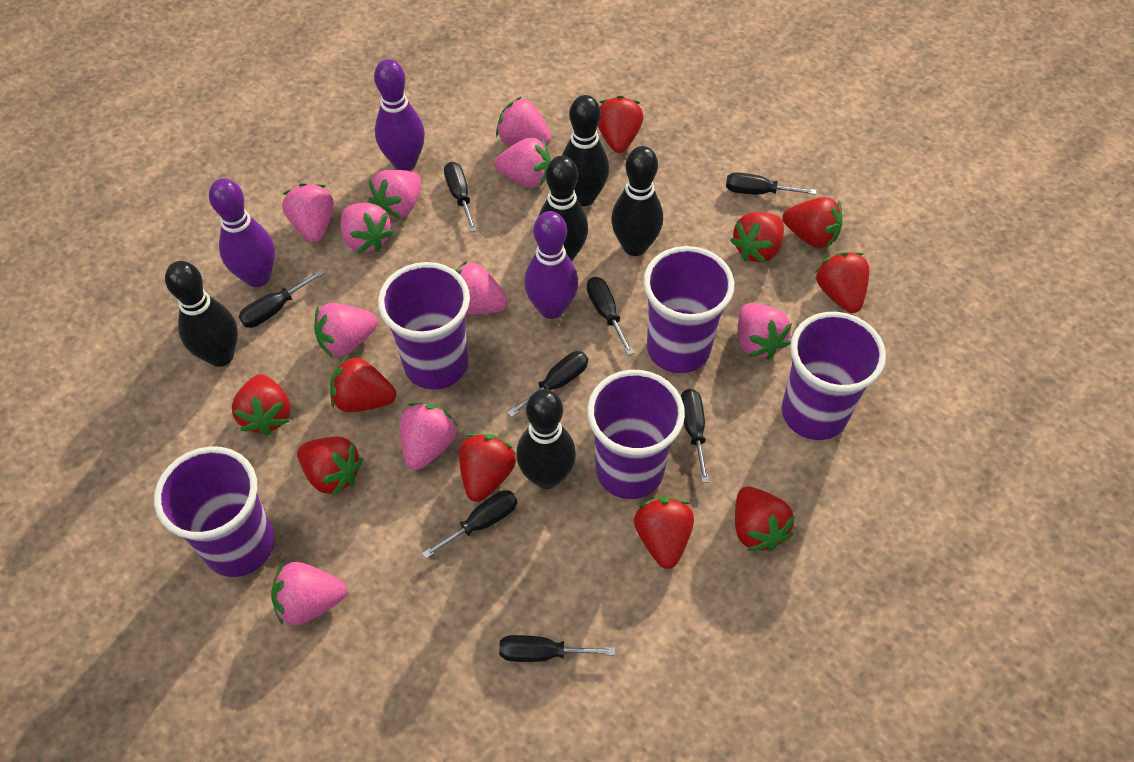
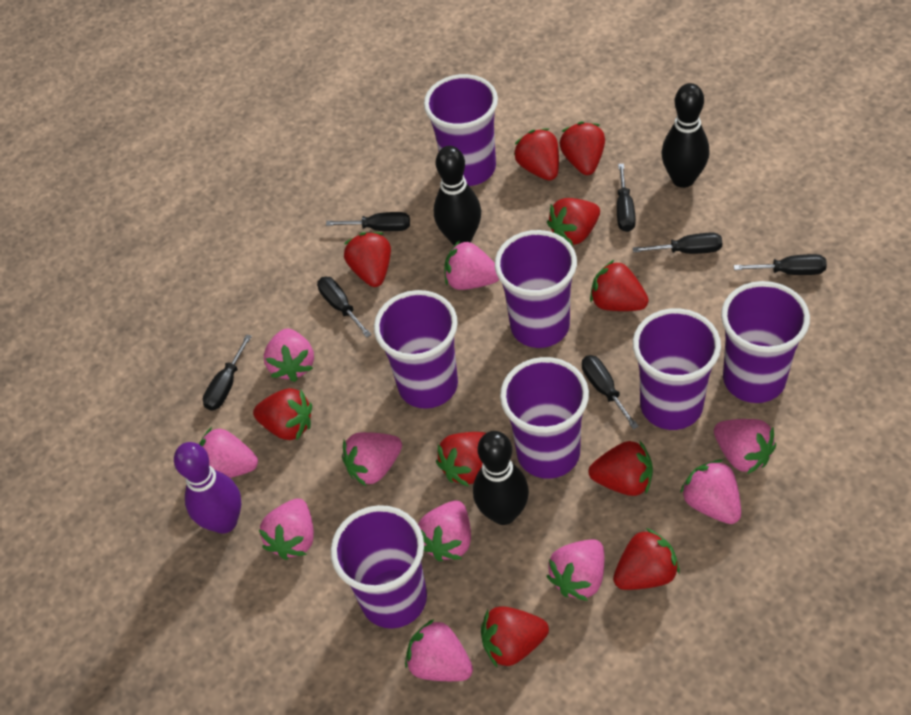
black bowling pin: 5 -> 3
black screwdriver: 8 -> 7
purple bowling pin: 3 -> 1
purple cup: 5 -> 7

